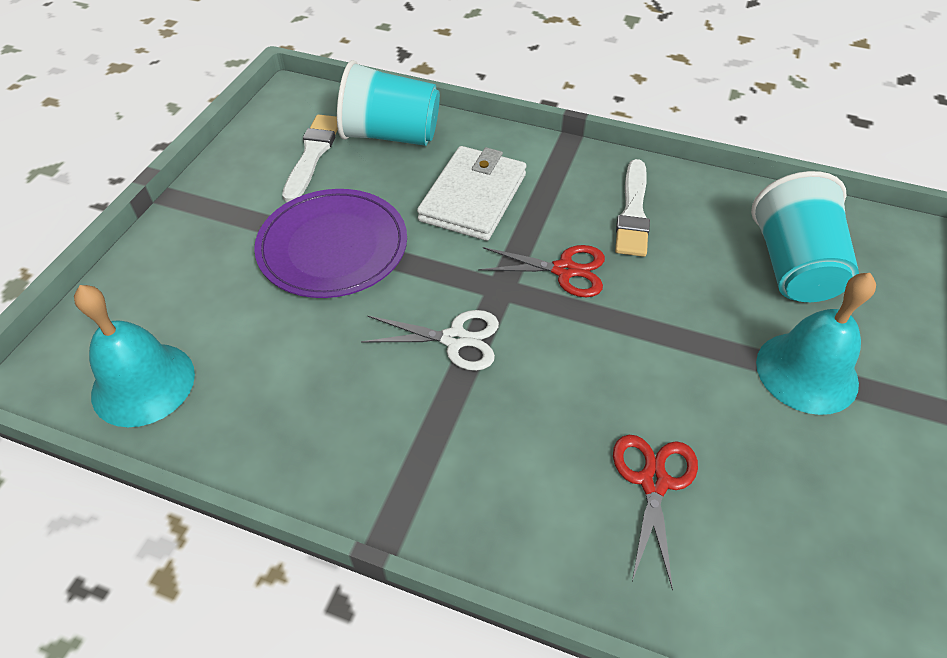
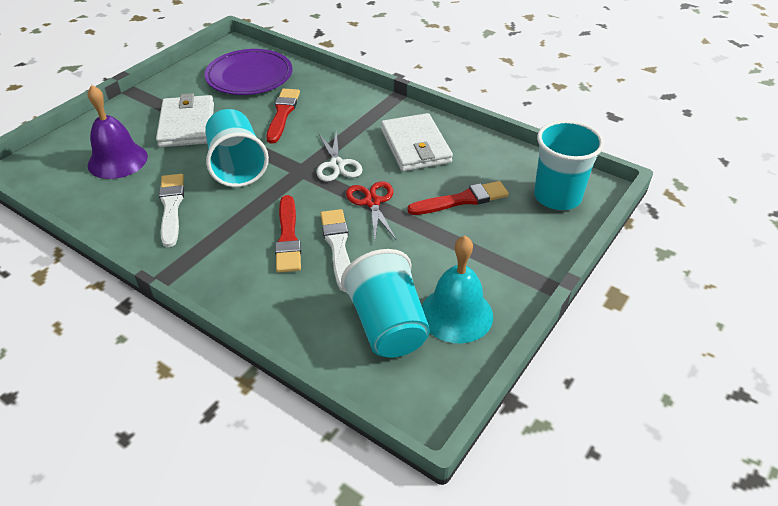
purple bell: 0 -> 1
red brush: 0 -> 3
red scissors: 2 -> 1
turquoise bell: 2 -> 1
turquoise cup: 2 -> 3
white wallet: 1 -> 2

